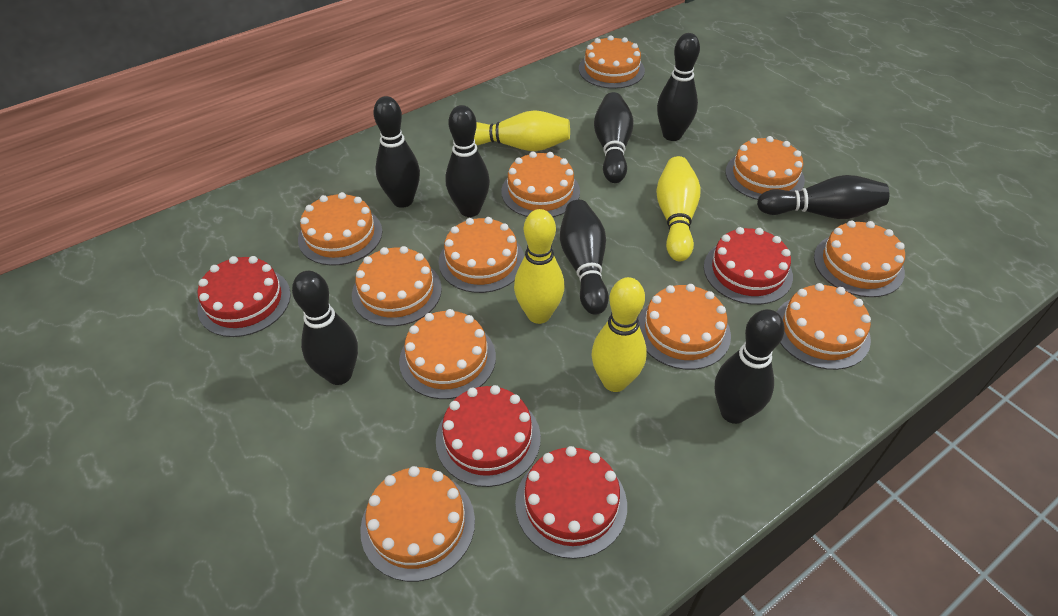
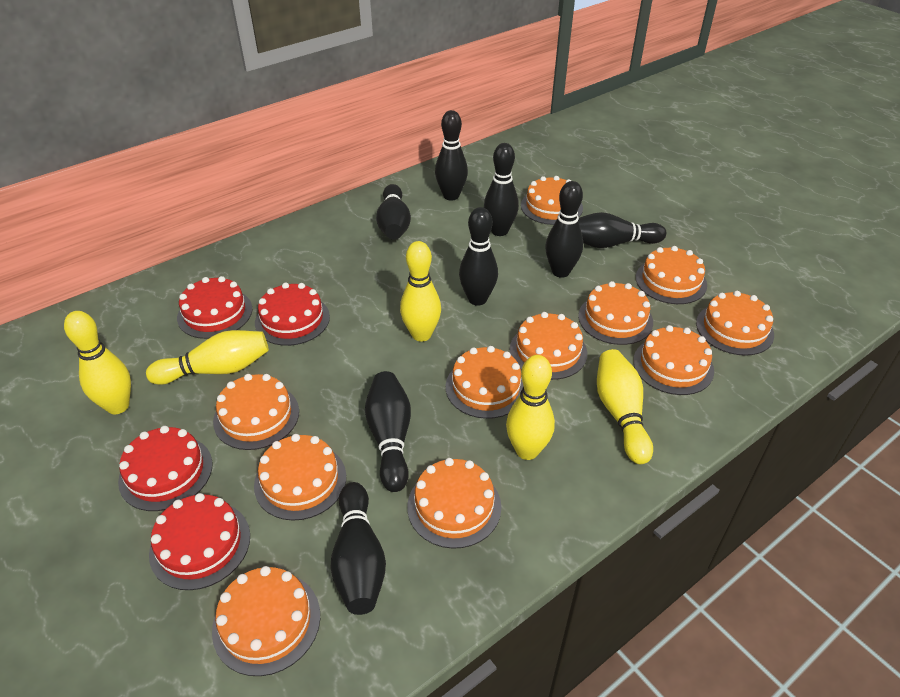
yellow bowling pin: 4 -> 5

